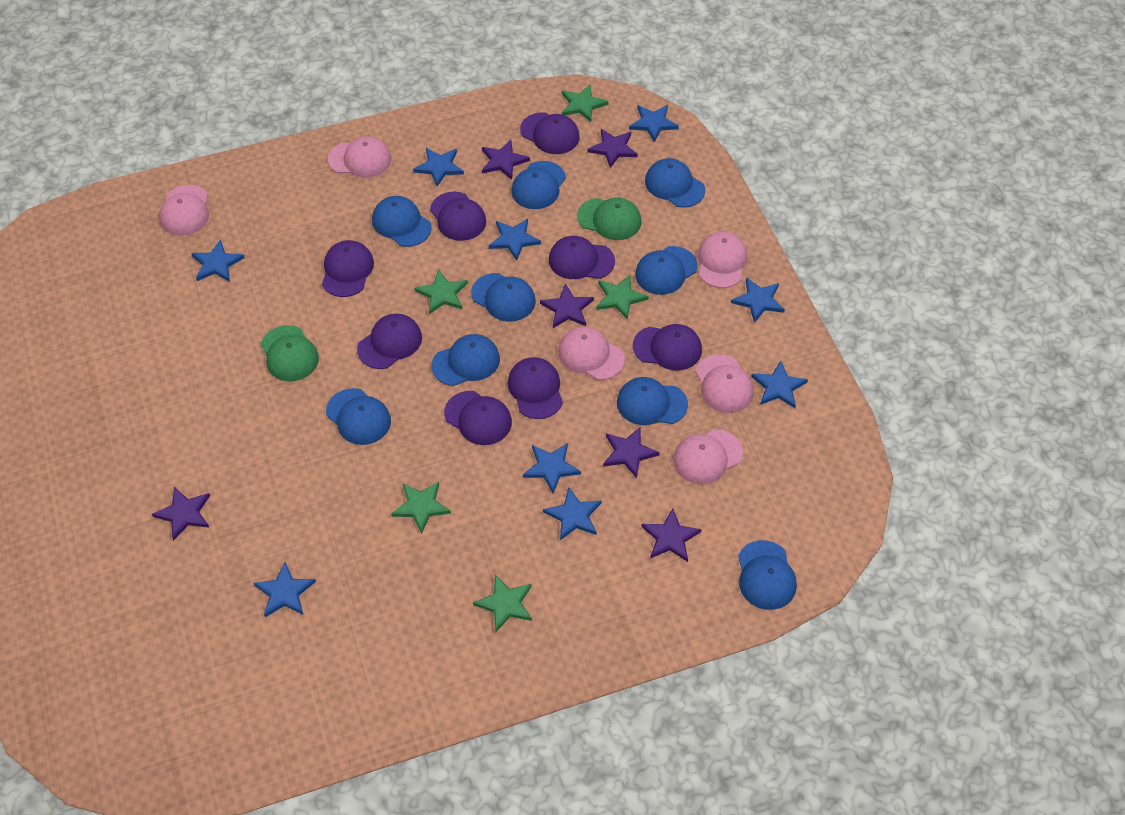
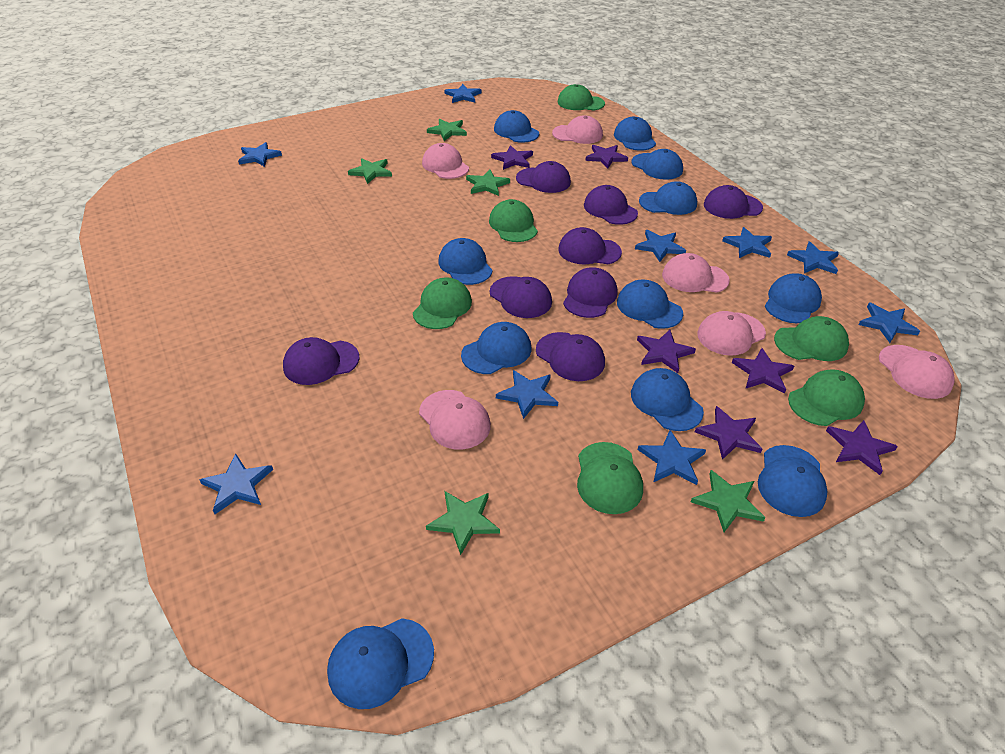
blue cap: 9 -> 11
green cap: 2 -> 6

